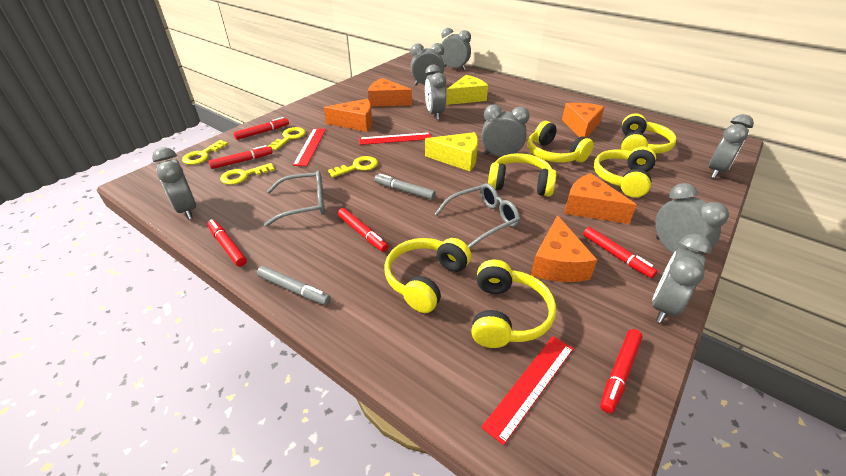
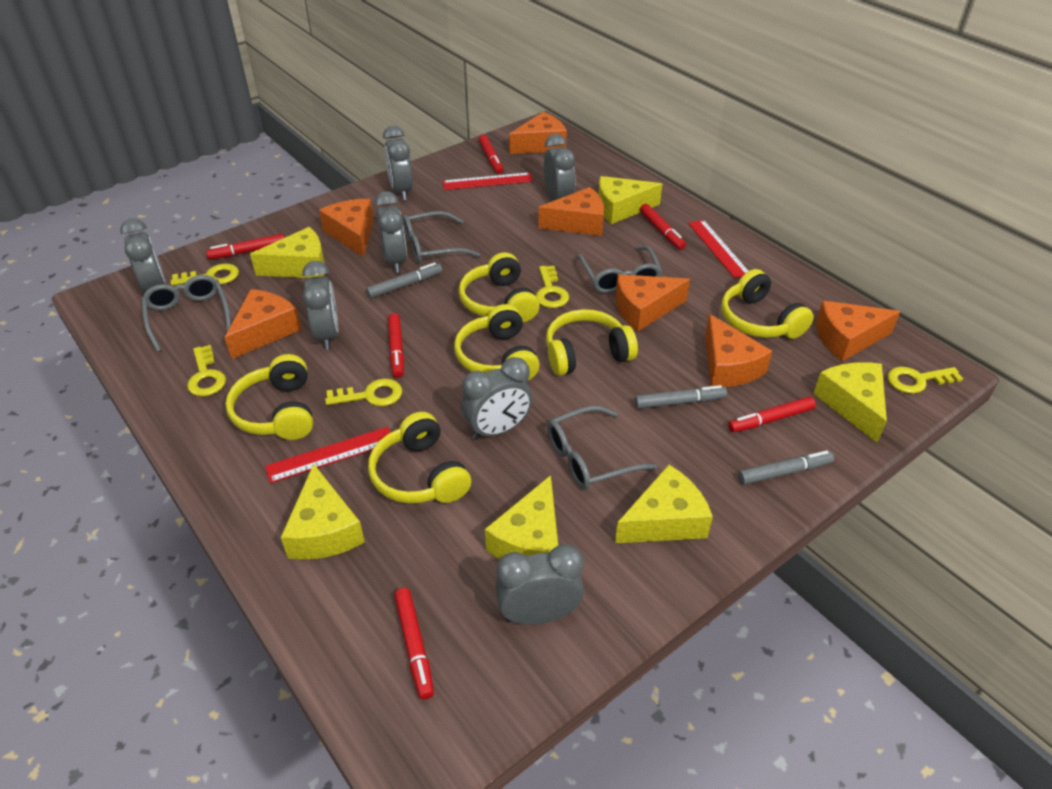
grey clock: 8 -> 7
grey glasses: 2 -> 4
grey marker: 2 -> 3
orange cheese: 5 -> 7
yellow cheese: 2 -> 6
yellow key: 4 -> 5

